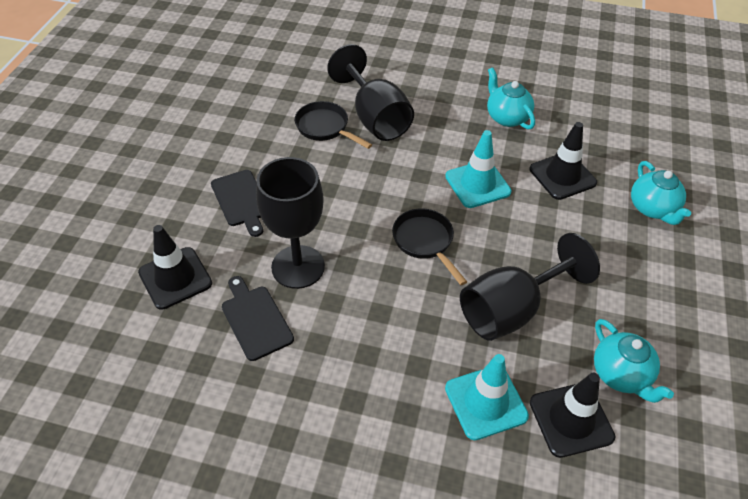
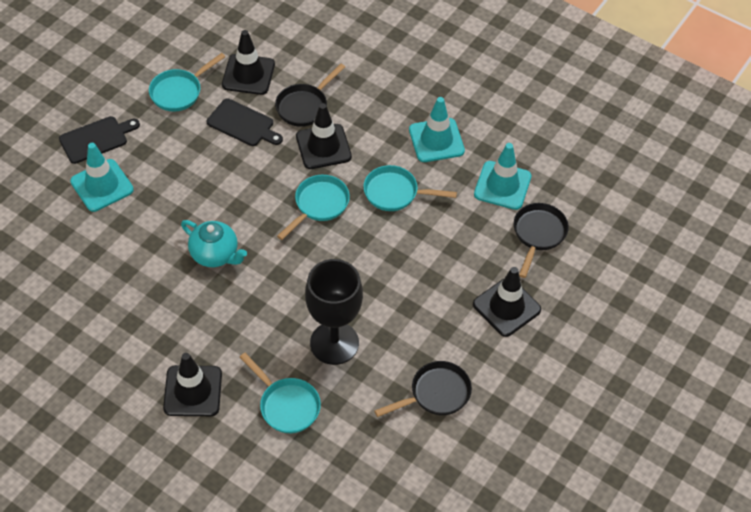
black goblet: 3 -> 1
black pan: 2 -> 3
black traffic cone: 3 -> 4
turquoise pan: 0 -> 4
turquoise teapot: 3 -> 1
turquoise traffic cone: 2 -> 3

